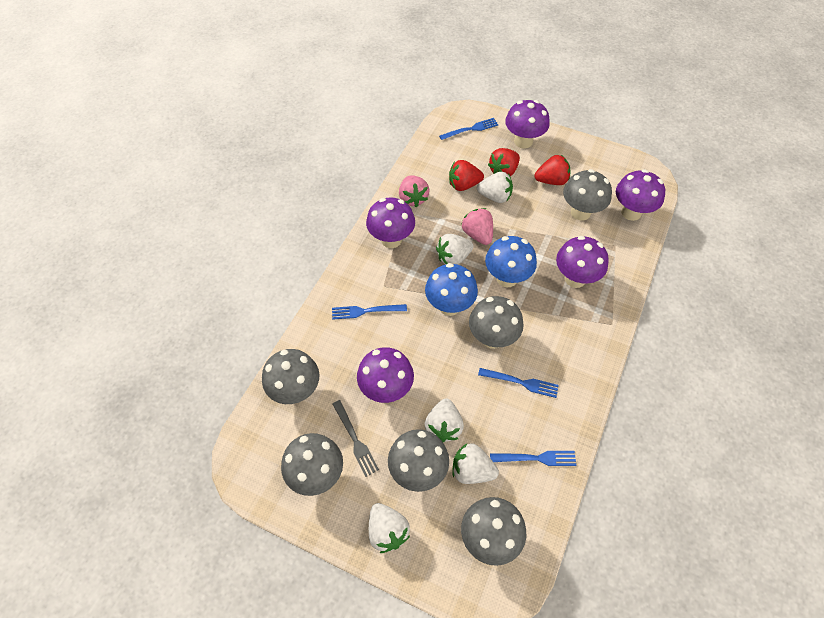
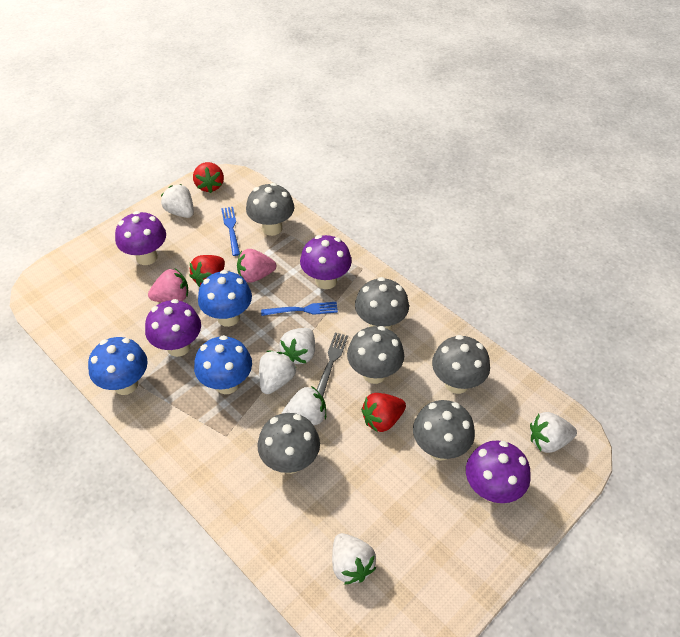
blue fork: 4 -> 2
blue mushroom: 2 -> 3
purple mushroom: 5 -> 4
white strawberry: 5 -> 6

